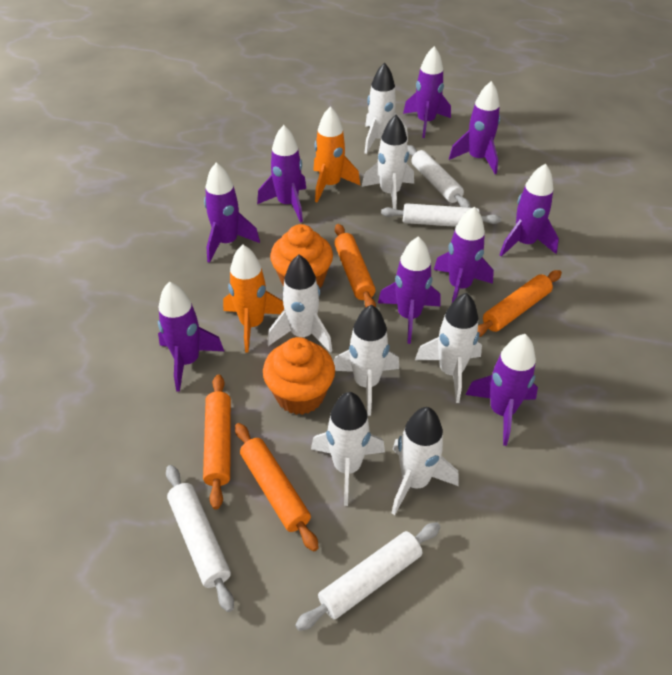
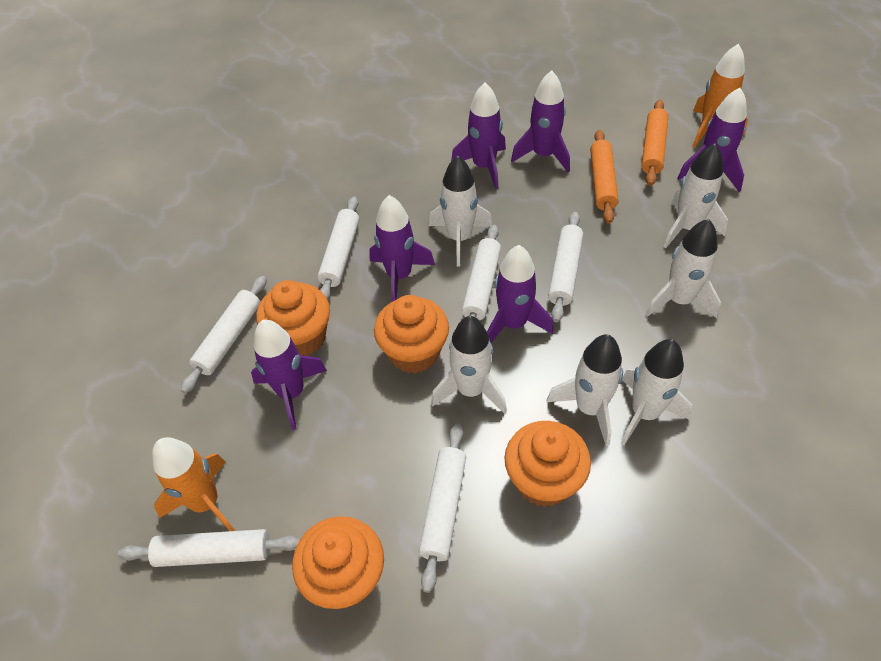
orange cupcake: 2 -> 4
orange rolling pin: 4 -> 2
purple rocket: 9 -> 6
white rocket: 7 -> 6
white rolling pin: 4 -> 6

